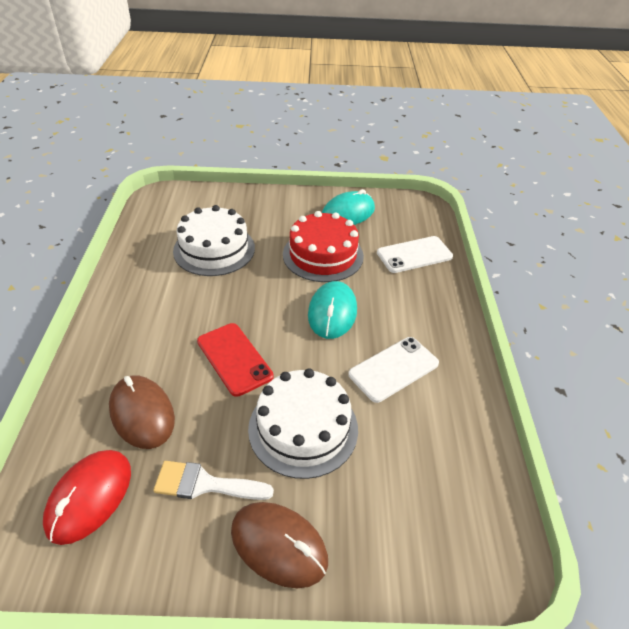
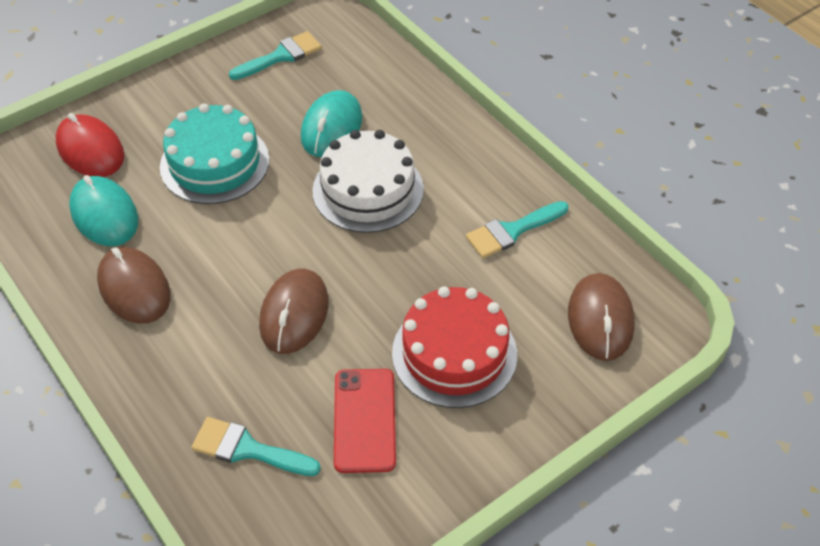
brown mouse: 2 -> 3
turquoise brush: 0 -> 3
turquoise cake: 0 -> 1
white brush: 1 -> 0
white cake: 2 -> 1
white phone: 2 -> 0

